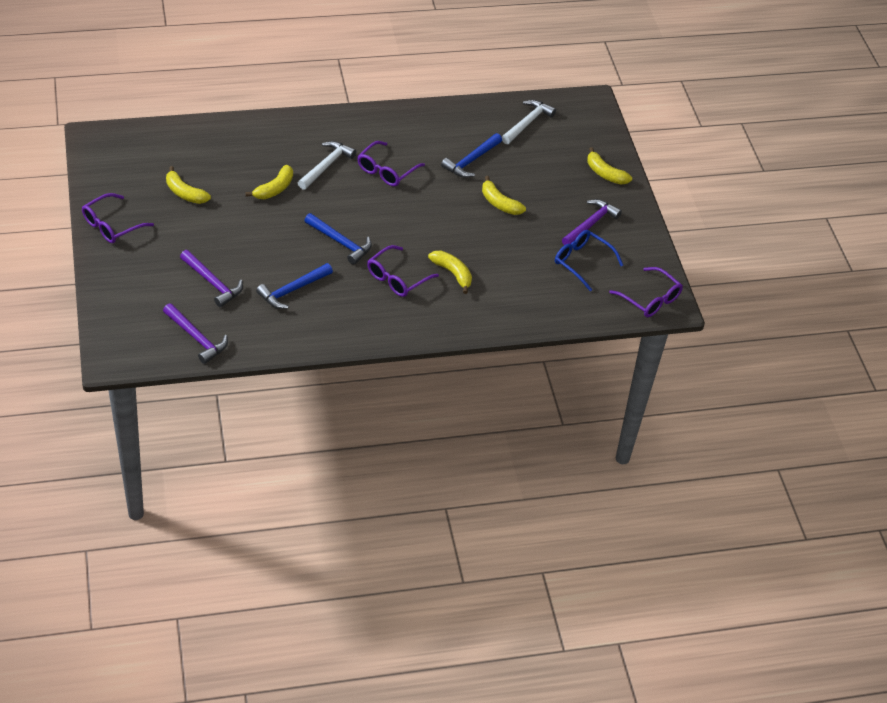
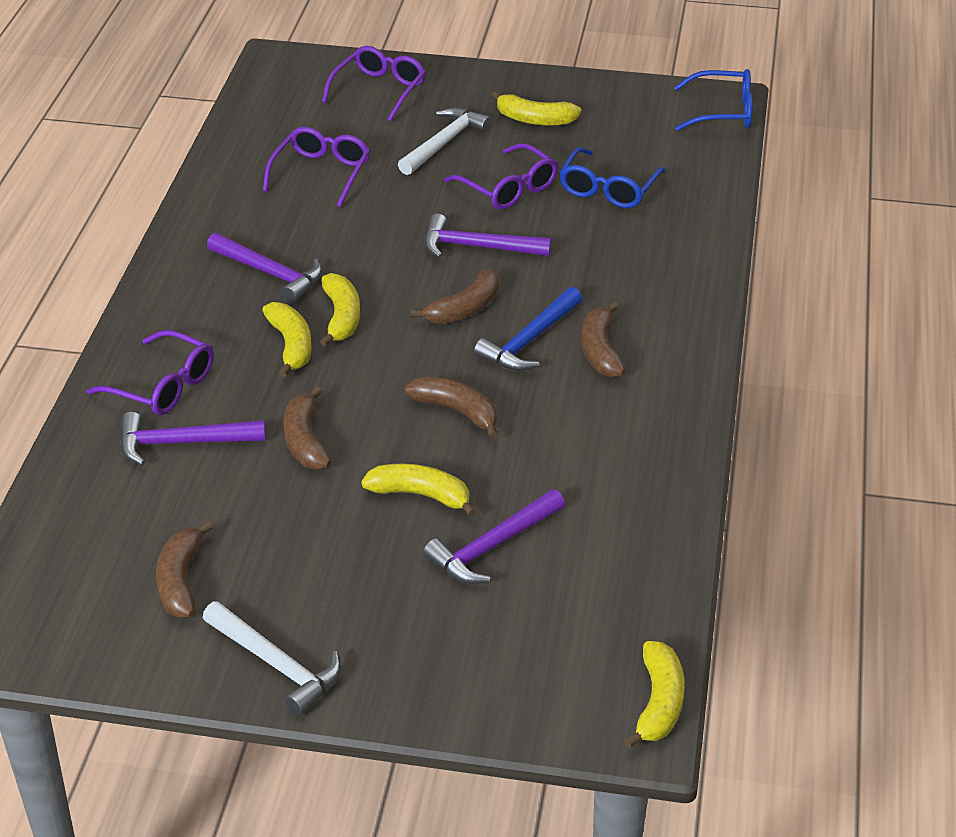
blue glasses: 1 -> 2
blue hammer: 3 -> 1
brown banana: 0 -> 5
purple hammer: 3 -> 4

